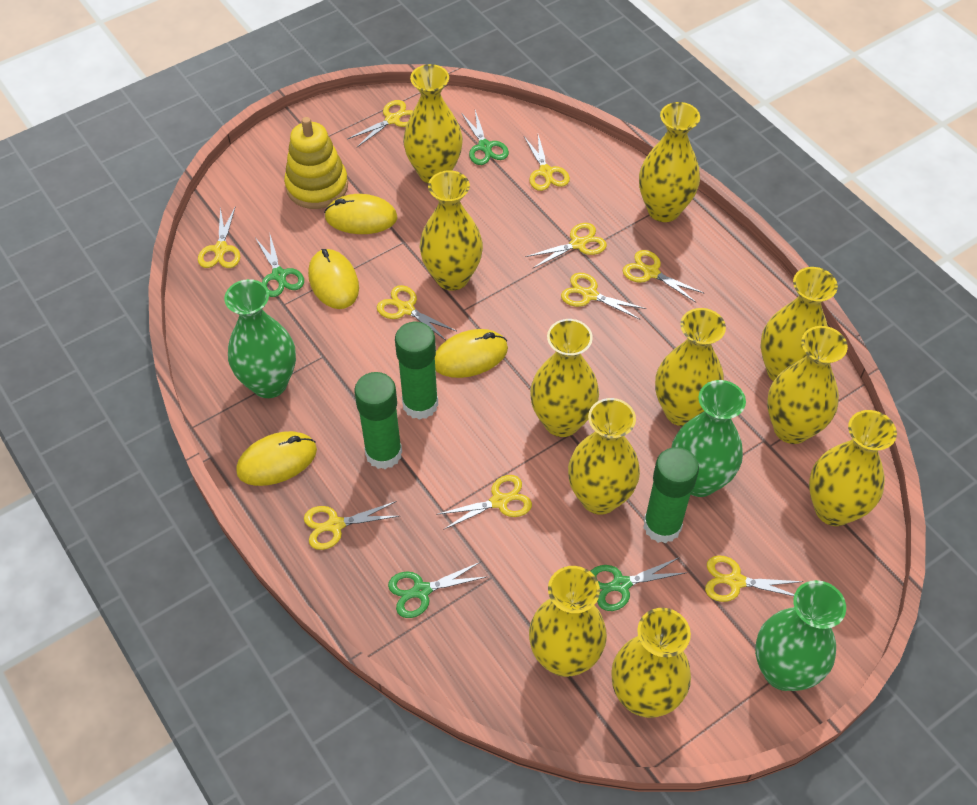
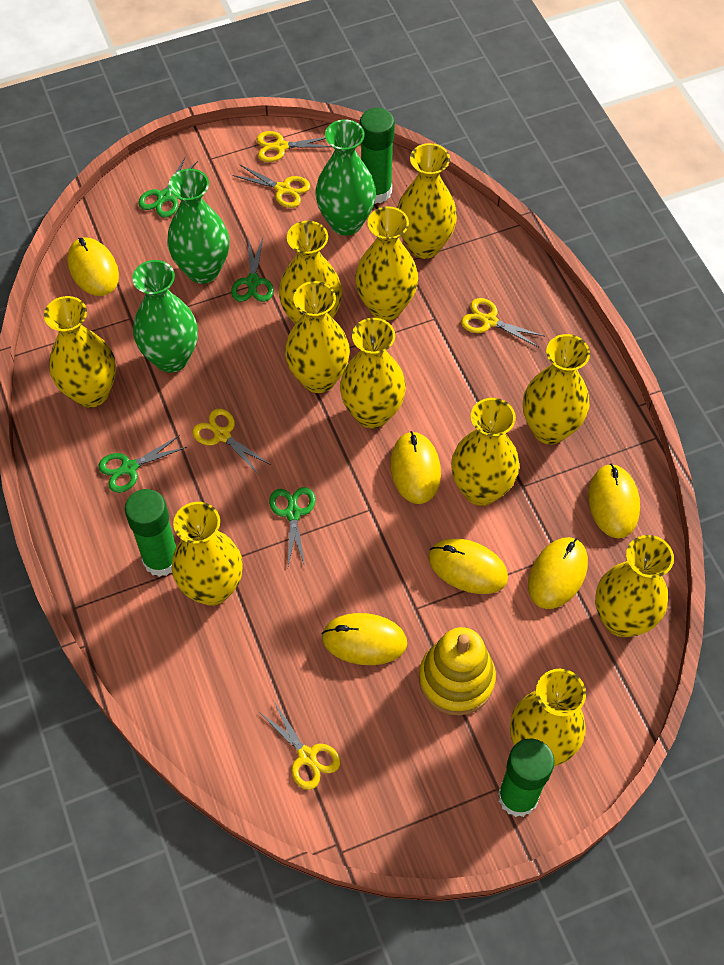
yellow mouse: 4 -> 6
yellow scissors: 10 -> 5

